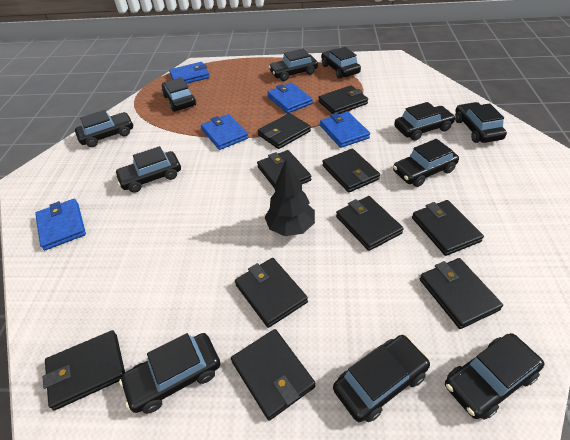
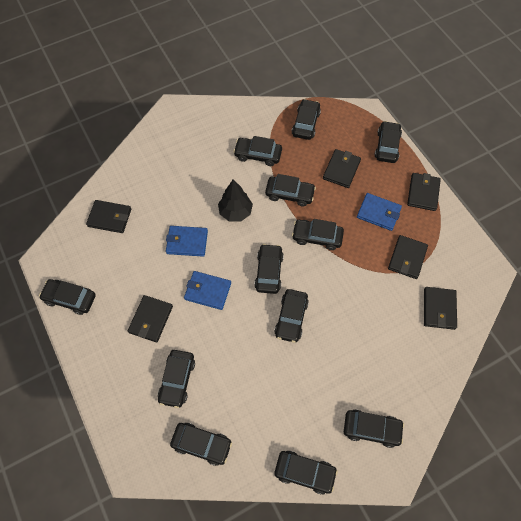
black car: 11 -> 12
black wallet: 10 -> 6
blue wallet: 5 -> 3

